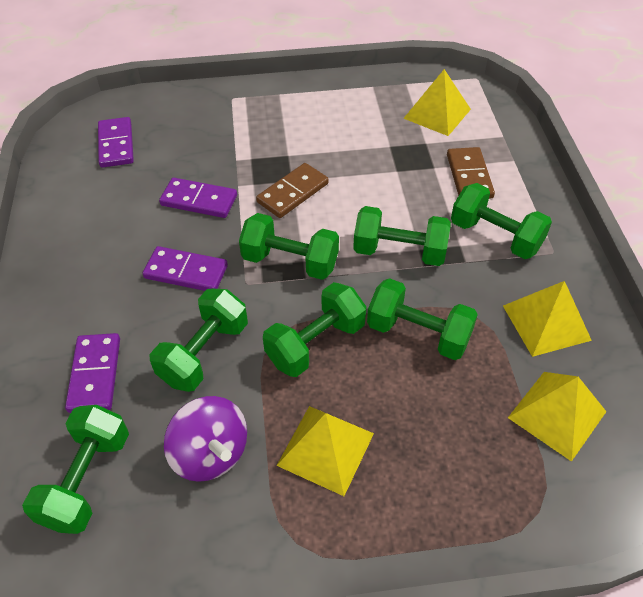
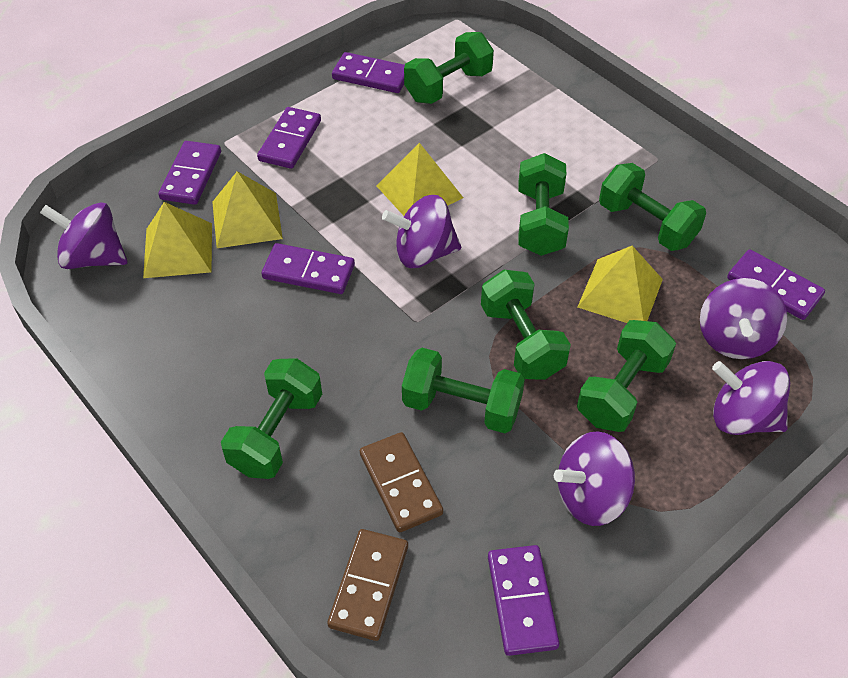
purple domino: 4 -> 6
purple spinning top: 1 -> 5

